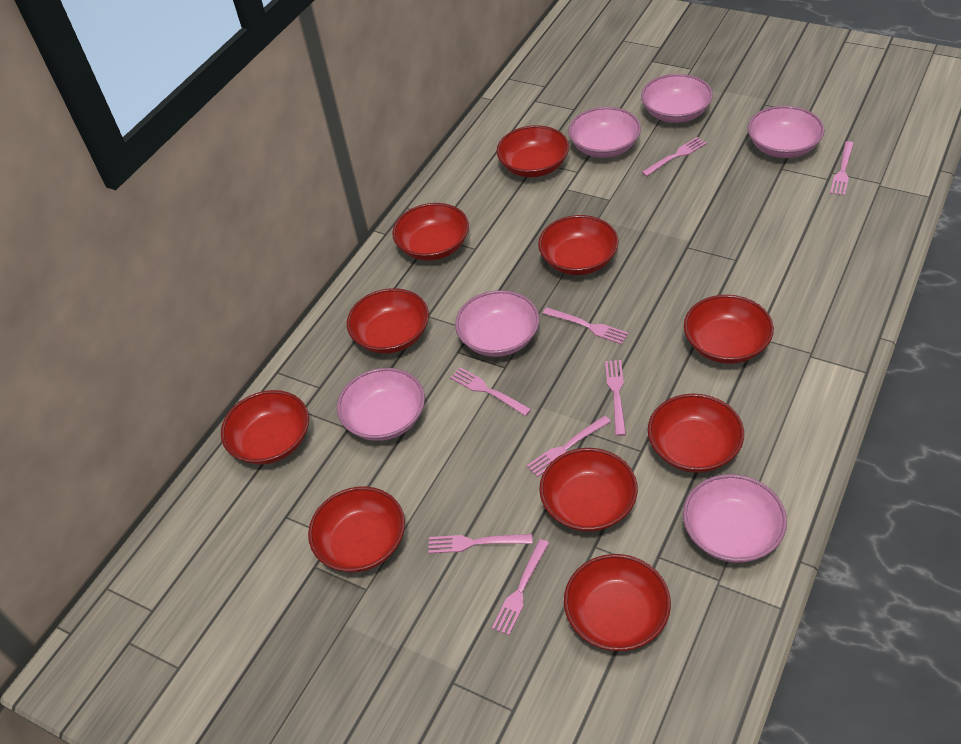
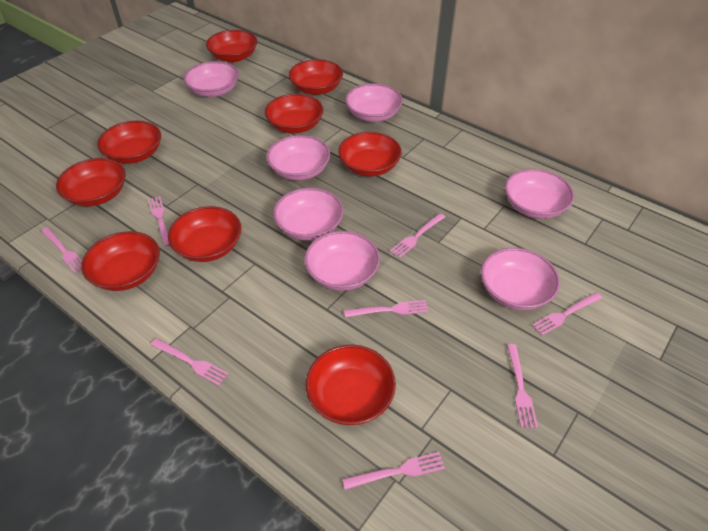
pink bowl: 6 -> 7
red bowl: 10 -> 9

